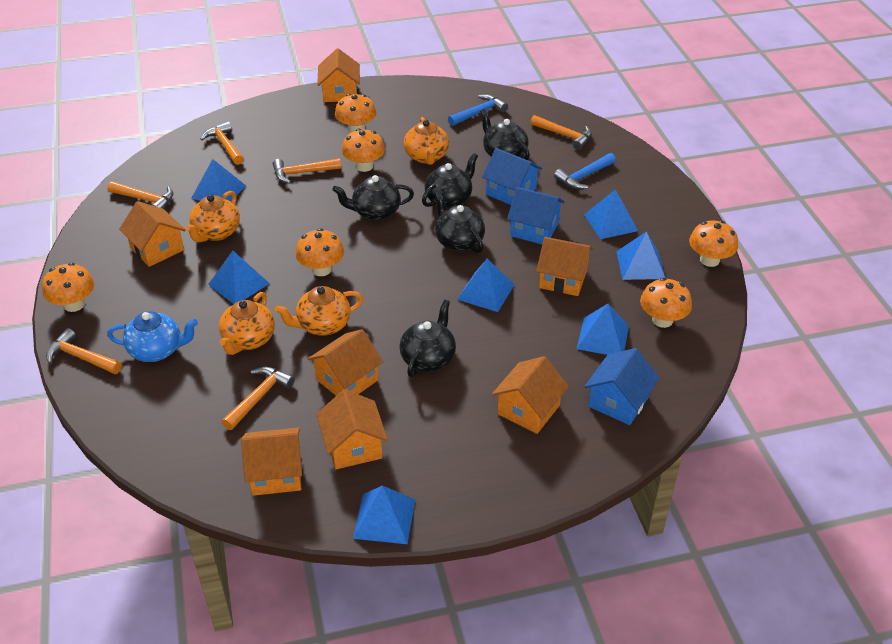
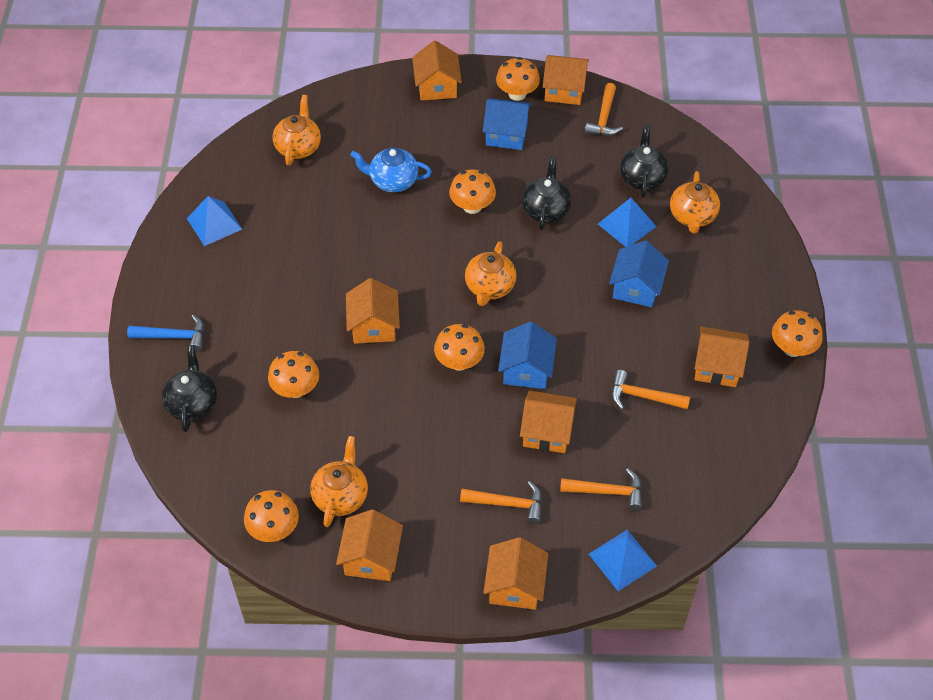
black teapot: 5 -> 3
blue hammer: 2 -> 1
blue pyramid: 7 -> 3
orange hammer: 6 -> 4

